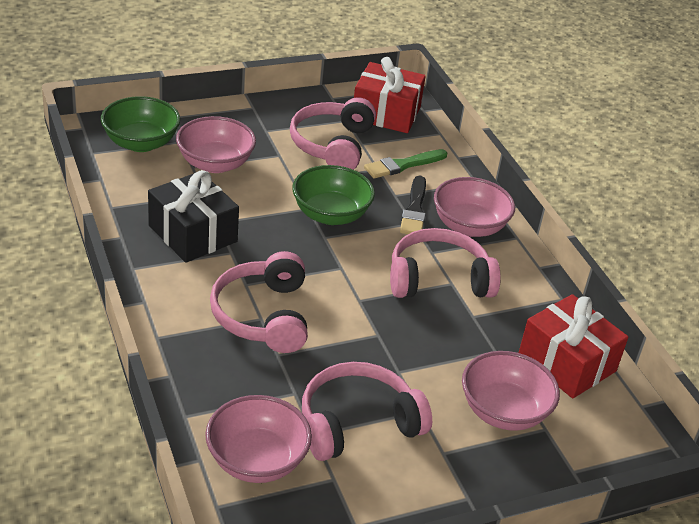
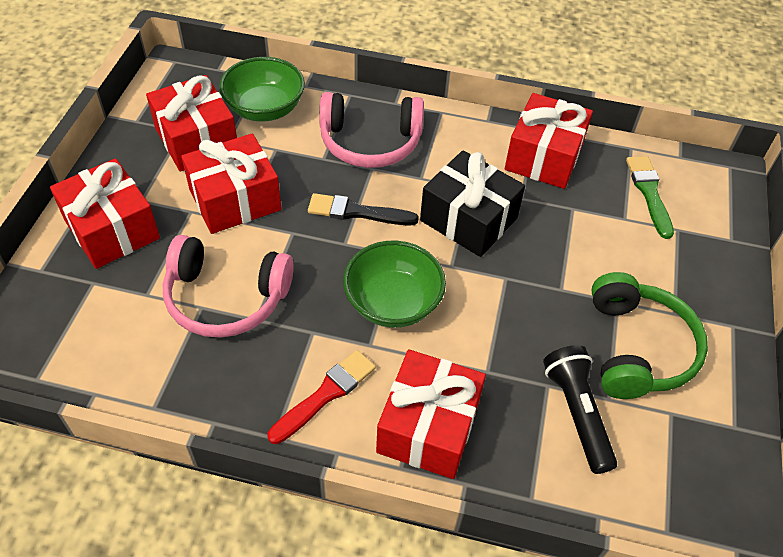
black flashlight: 0 -> 1
green headphones: 0 -> 1
pink bowl: 4 -> 0
pink headphones: 4 -> 2
red brush: 0 -> 1
red gift: 2 -> 5

